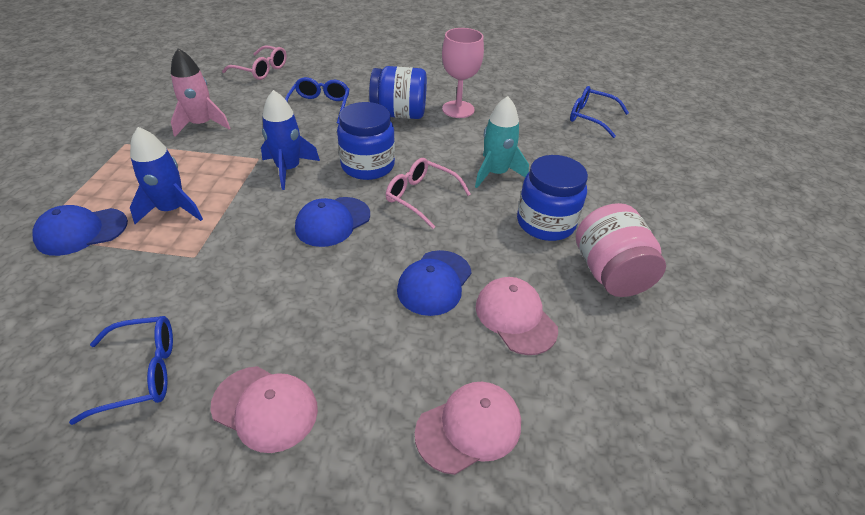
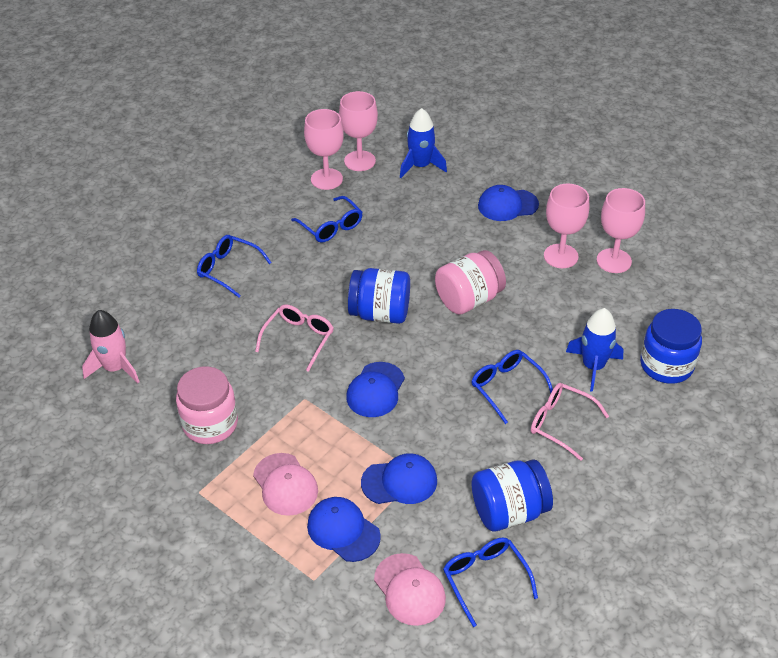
blue cap: 3 -> 4
blue glasses: 3 -> 4
pink cap: 3 -> 2
pink goblet: 1 -> 4
pink jar: 1 -> 2
turquoise rocket: 1 -> 0

